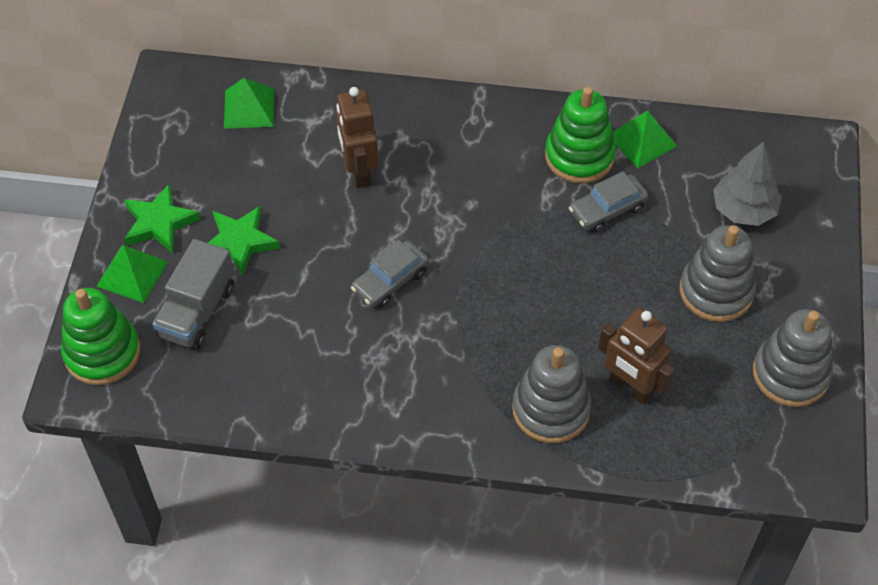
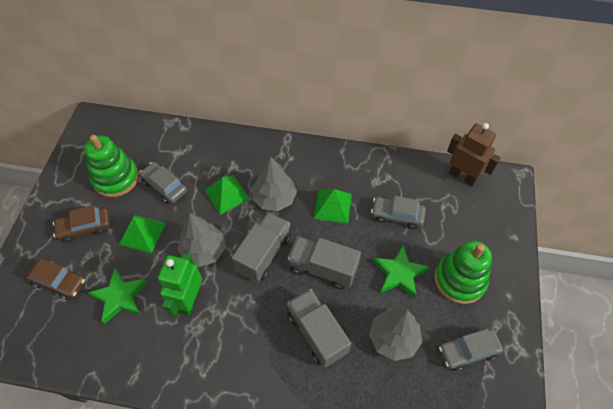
brown car: 0 -> 2
brown robot: 2 -> 1
green robot: 0 -> 1
grey car: 2 -> 3
grey stacking toy: 3 -> 0
grey tree: 1 -> 3
grey truck: 1 -> 3

